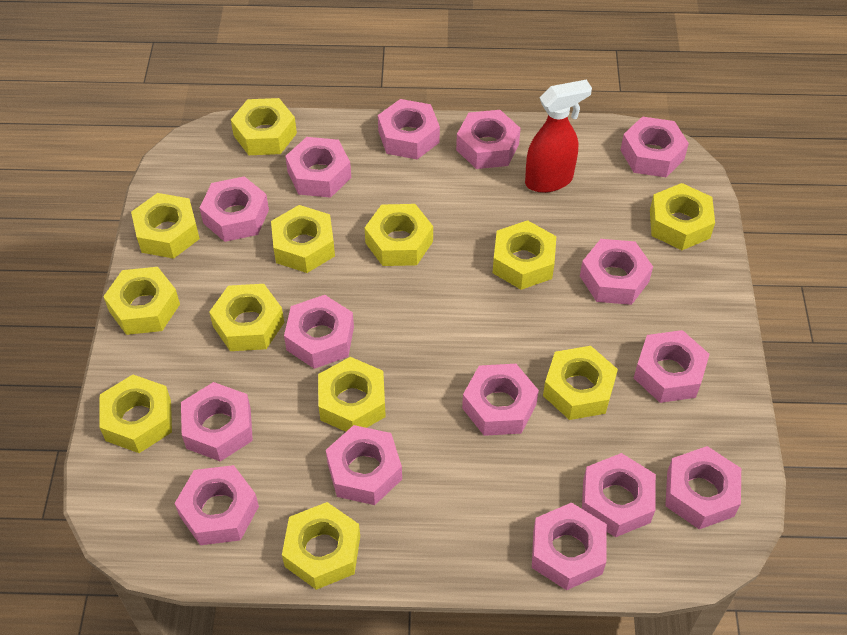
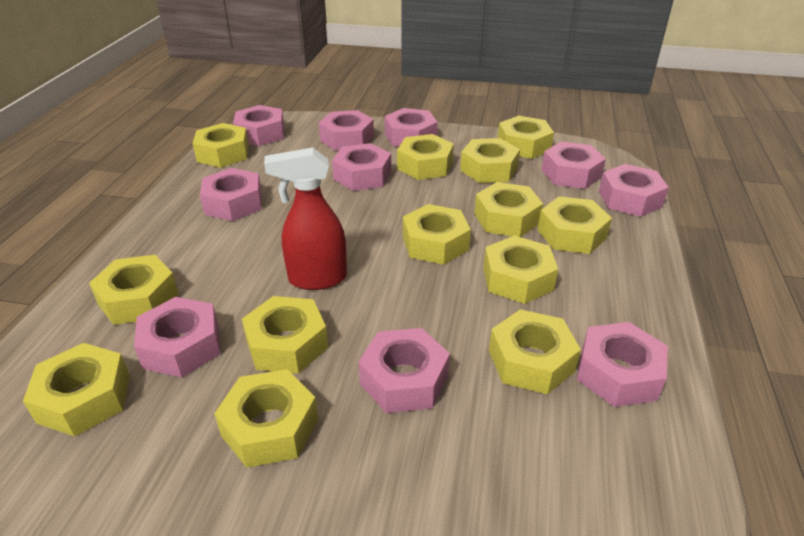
pink nut: 15 -> 10
yellow nut: 12 -> 13

